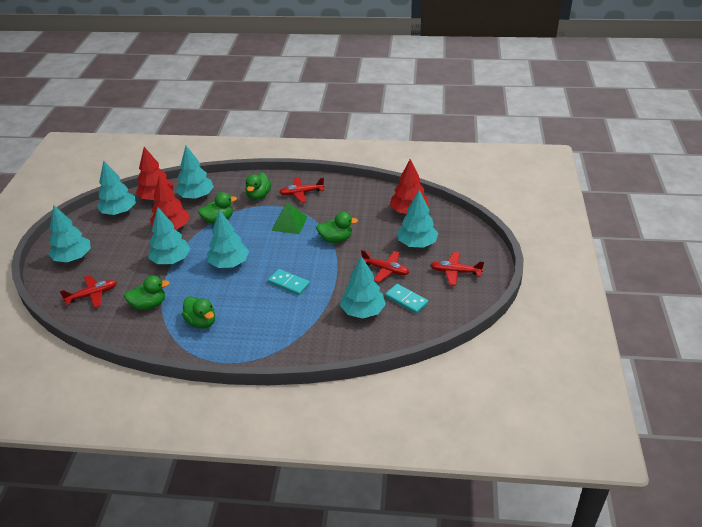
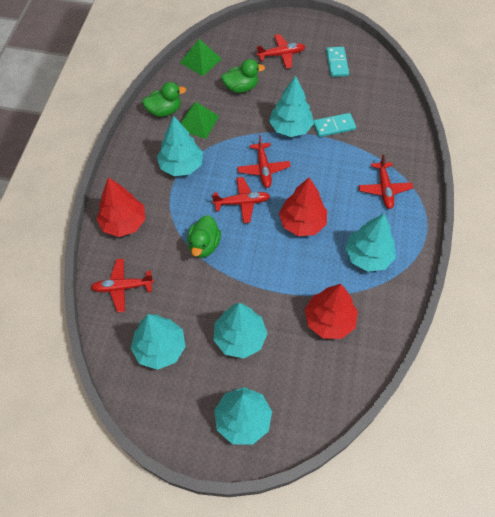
green duck: 5 -> 3
green pyramid: 1 -> 2
red plane: 4 -> 5
turquoise tree: 7 -> 6

